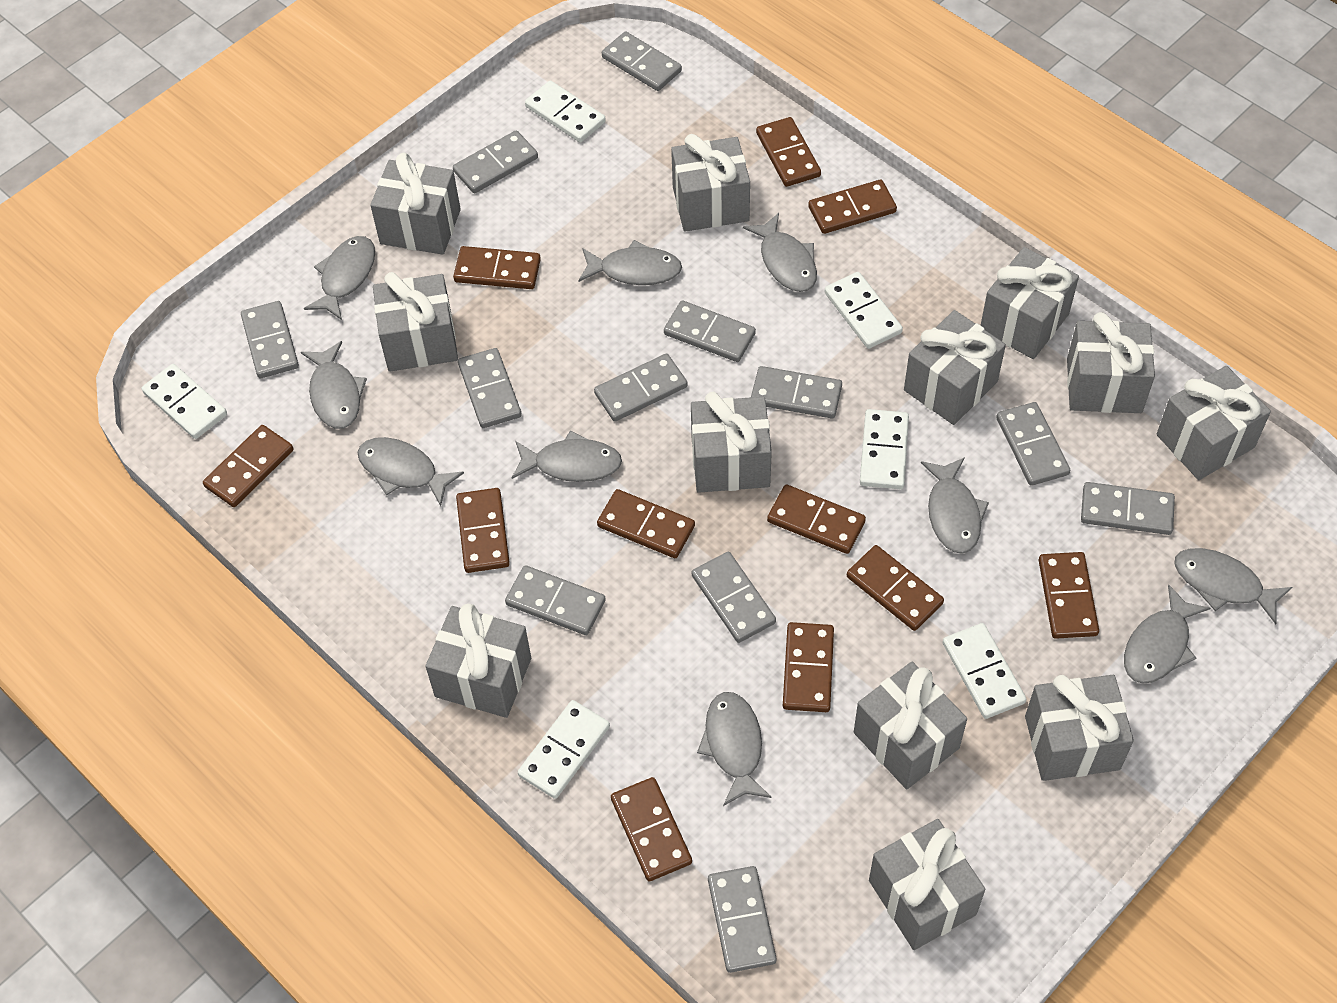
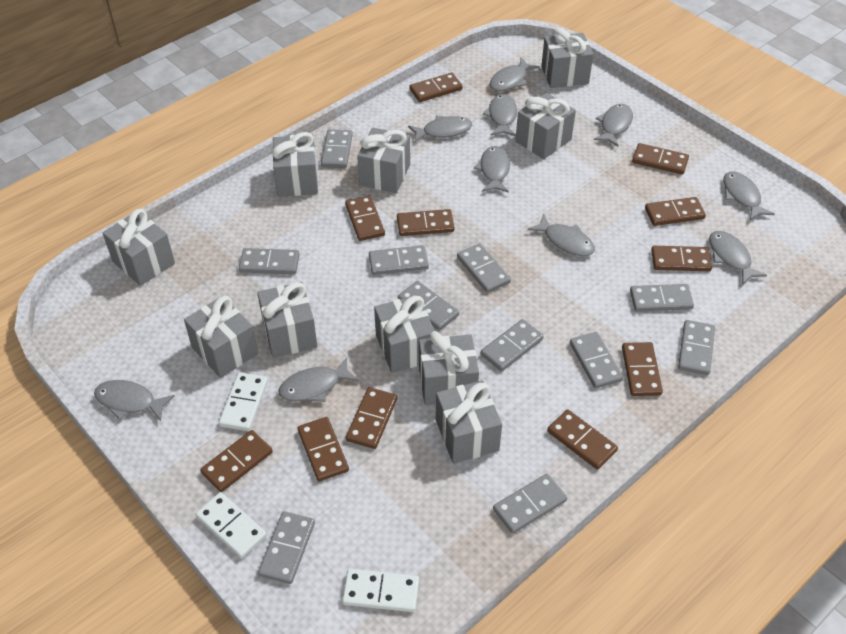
grey domino: 12 -> 11
grey gift: 12 -> 10
white domino: 6 -> 3

